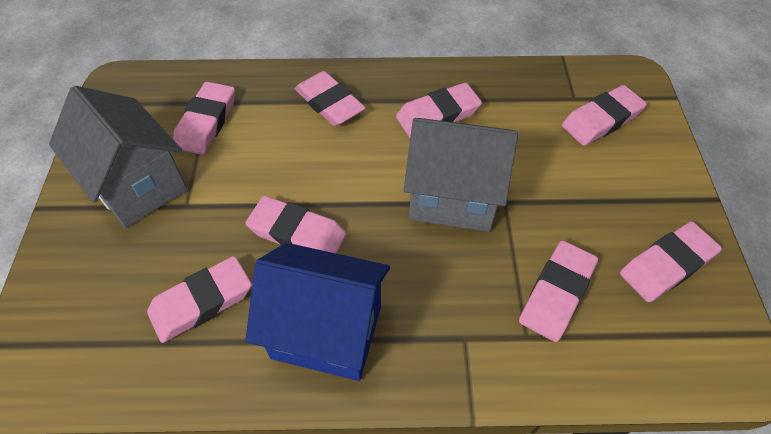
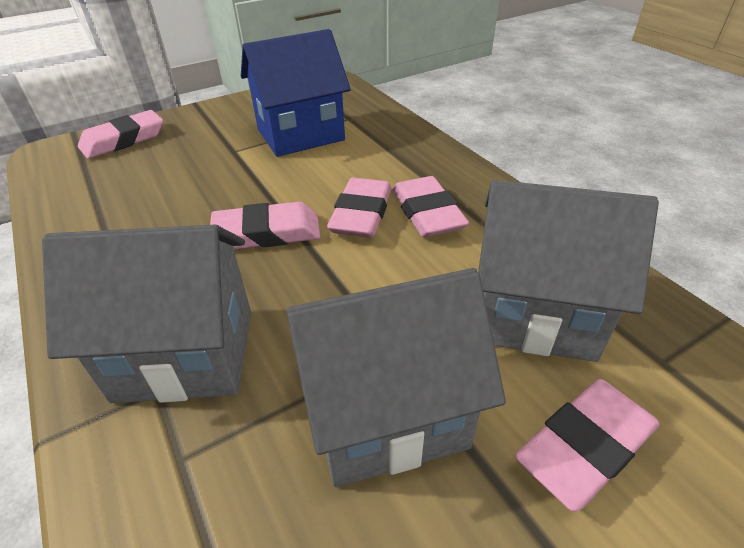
grey house: 2 -> 3
pink eraser: 8 -> 5

